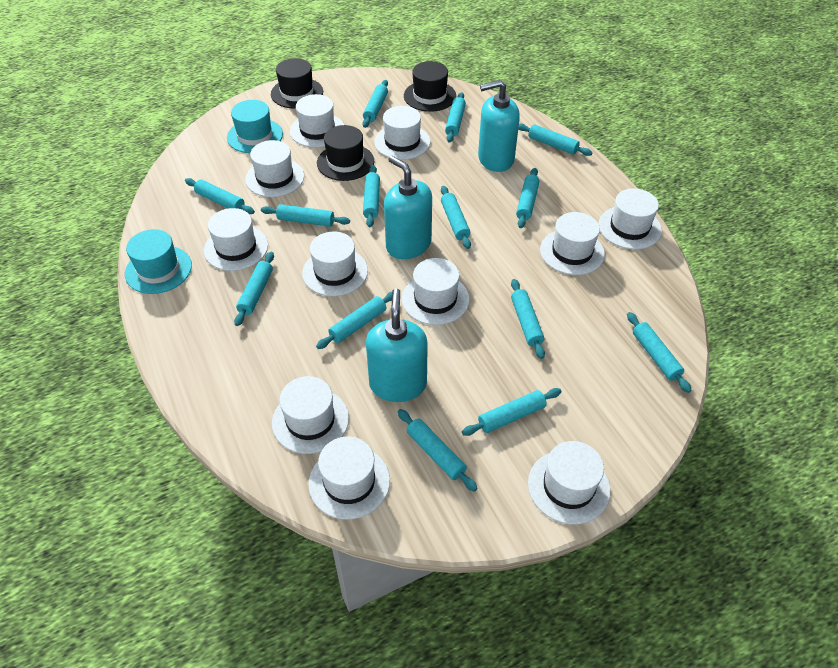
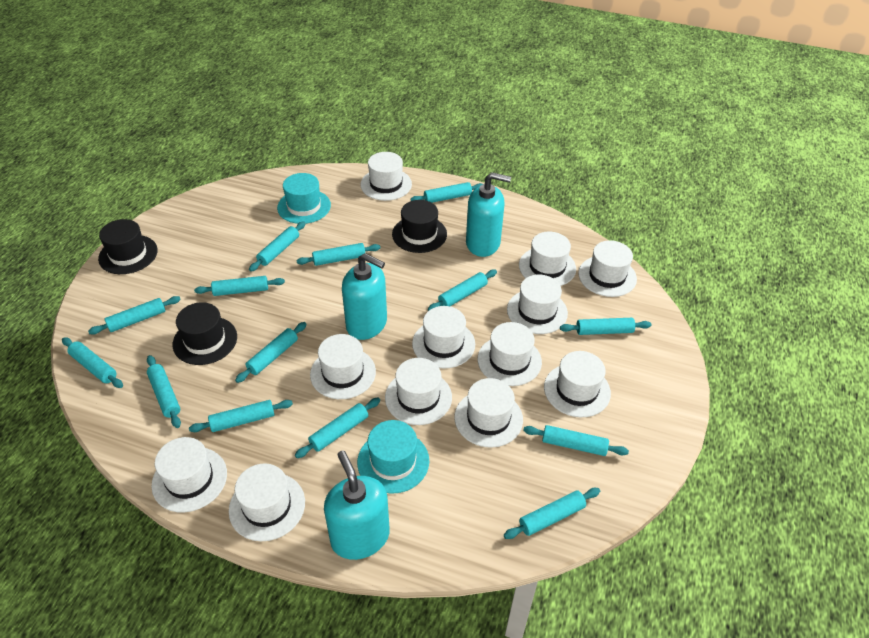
white hat: 11 -> 12

